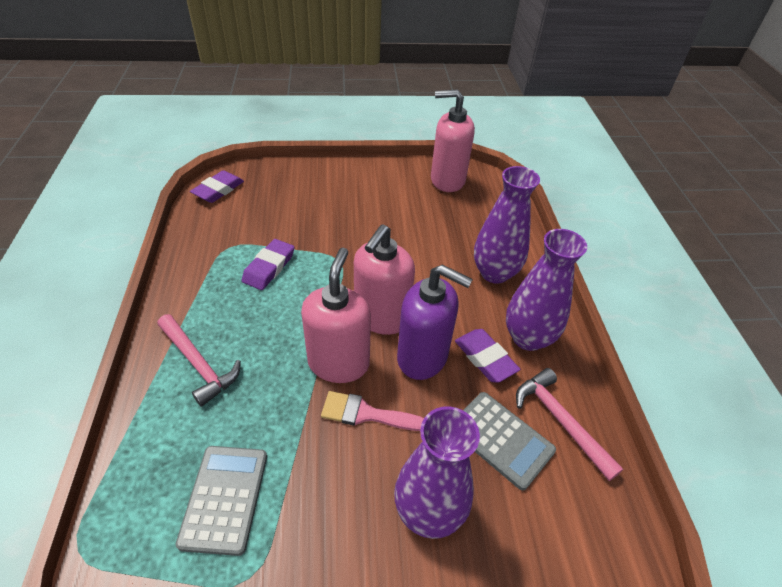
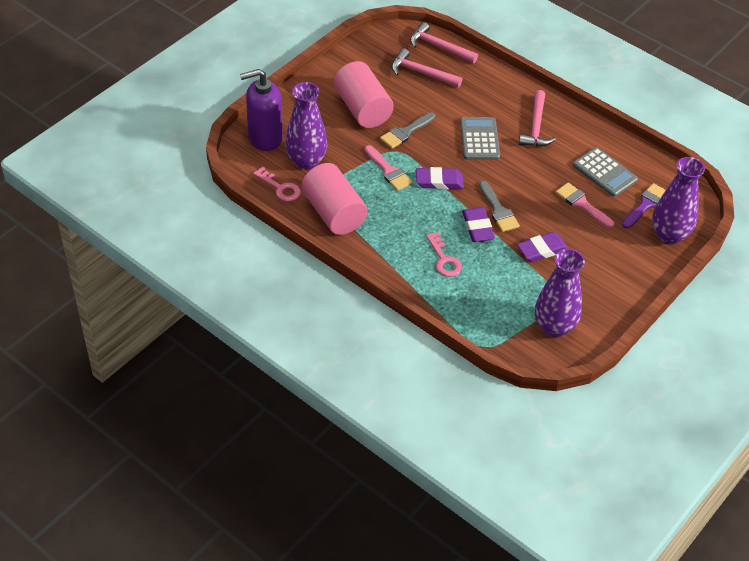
grey brush: 0 -> 2
pink brush: 1 -> 2
pink cylinder: 0 -> 2
pink hammer: 2 -> 3
pink key: 0 -> 2
pink soap dispenser: 3 -> 0
purple brush: 0 -> 1

